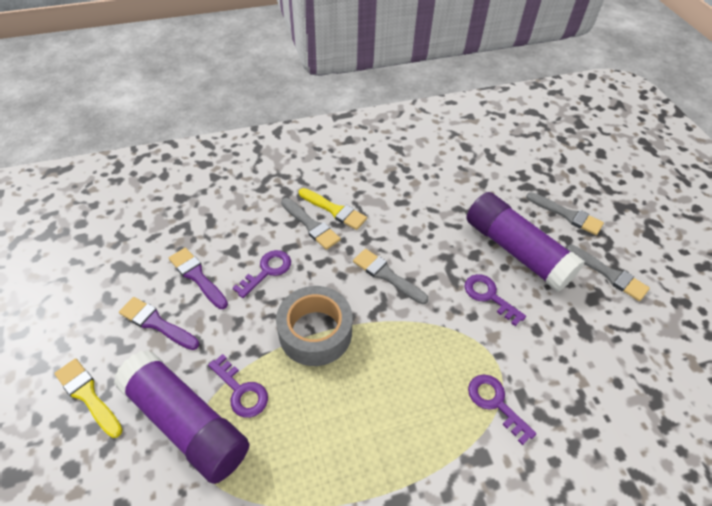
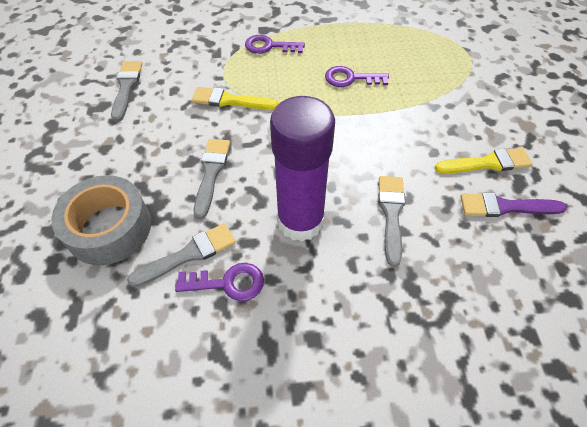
purple brush: 2 -> 1
purple glue stick: 2 -> 1
purple key: 4 -> 3

